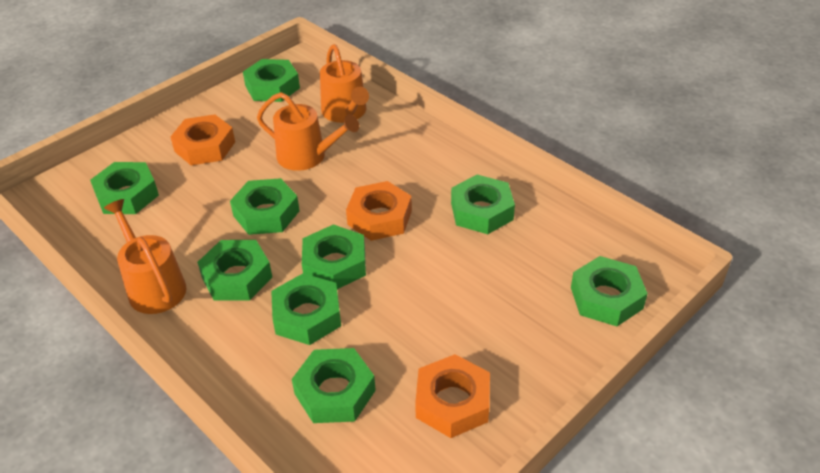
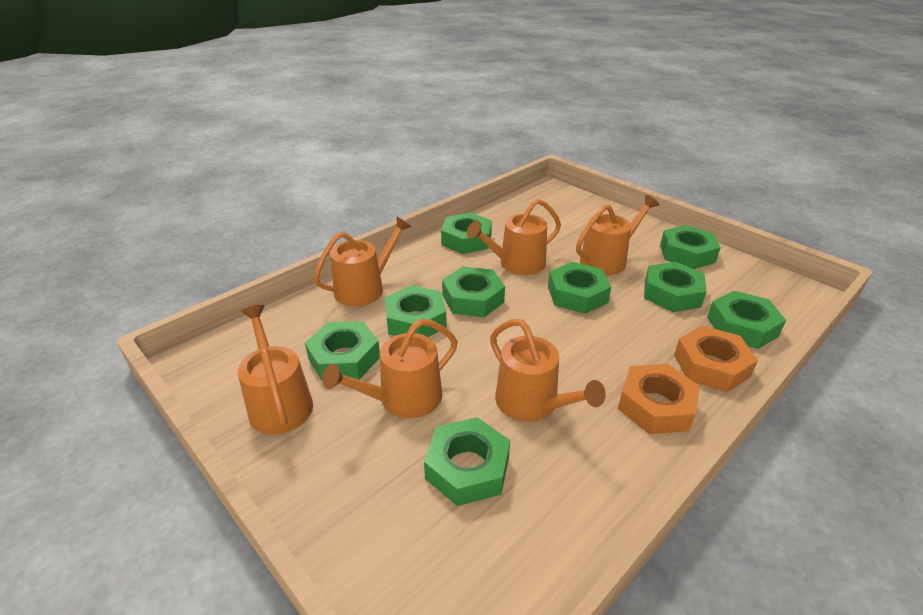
orange nut: 3 -> 2
orange watering can: 3 -> 6

